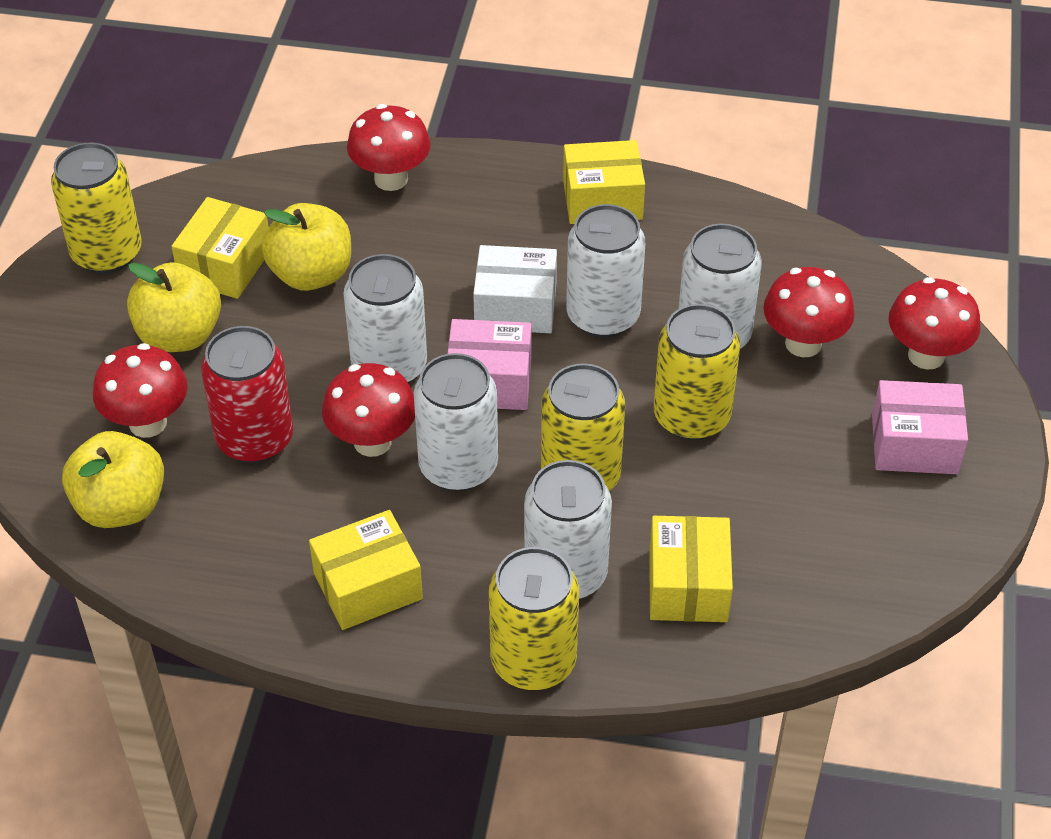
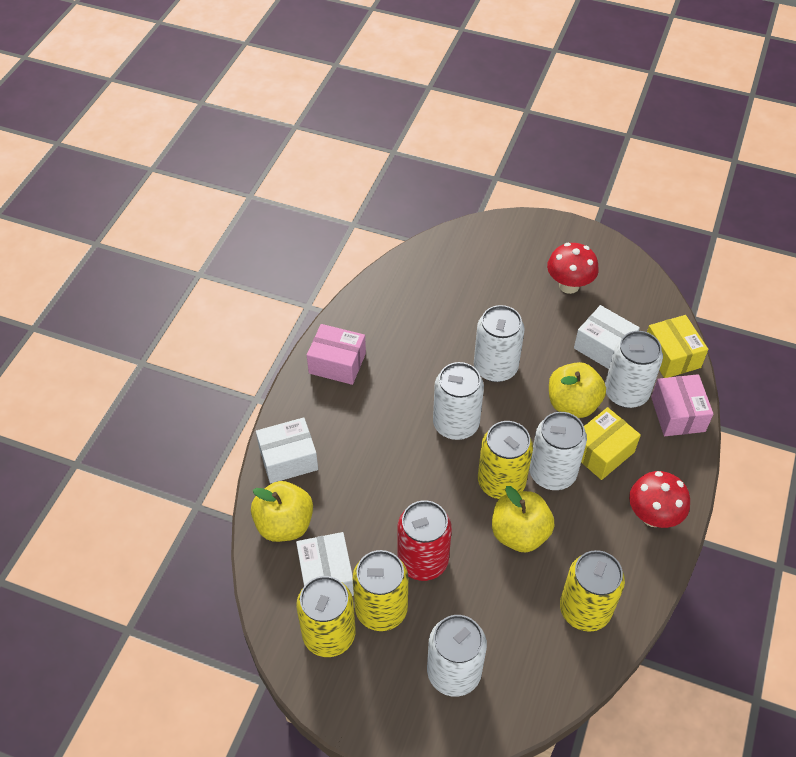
red mushroom: 5 -> 2
white box: 1 -> 3
yellow box: 4 -> 2

